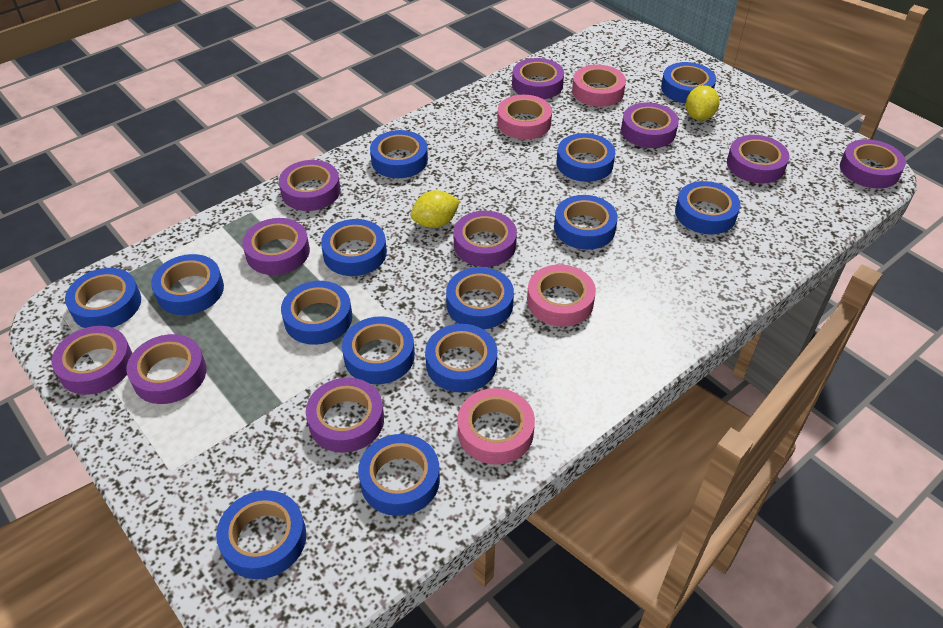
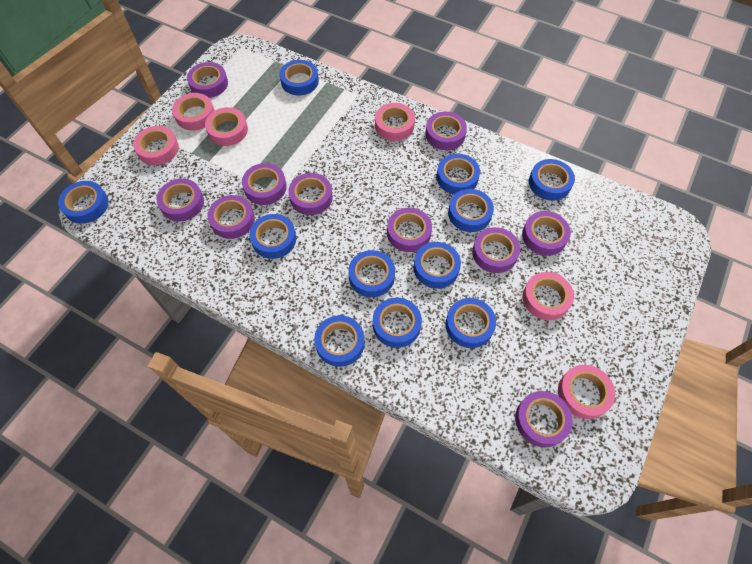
blue tape: 14 -> 11
pink tape: 4 -> 6
yellow lemon: 2 -> 0

